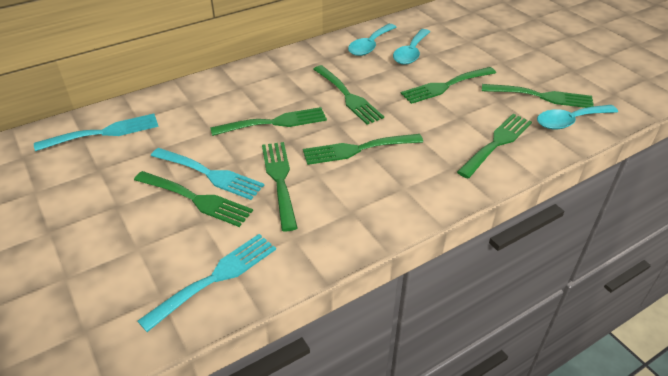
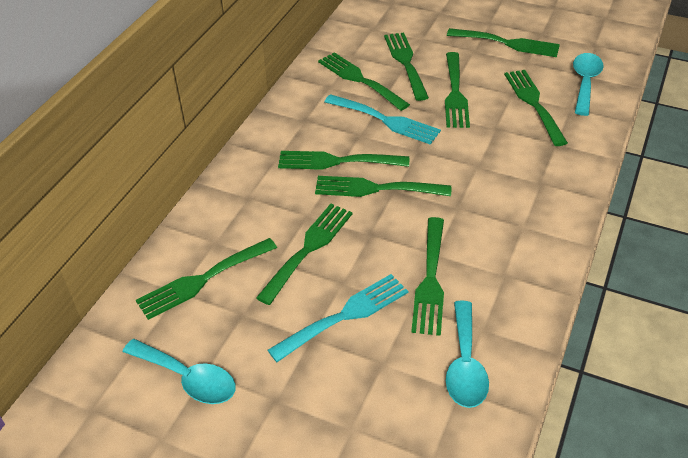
green fork: 8 -> 10
turquoise fork: 3 -> 2

